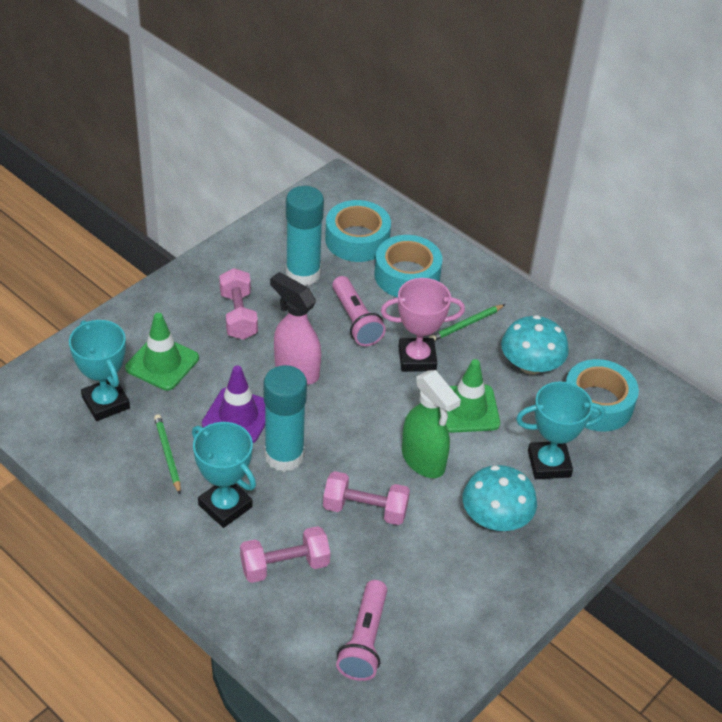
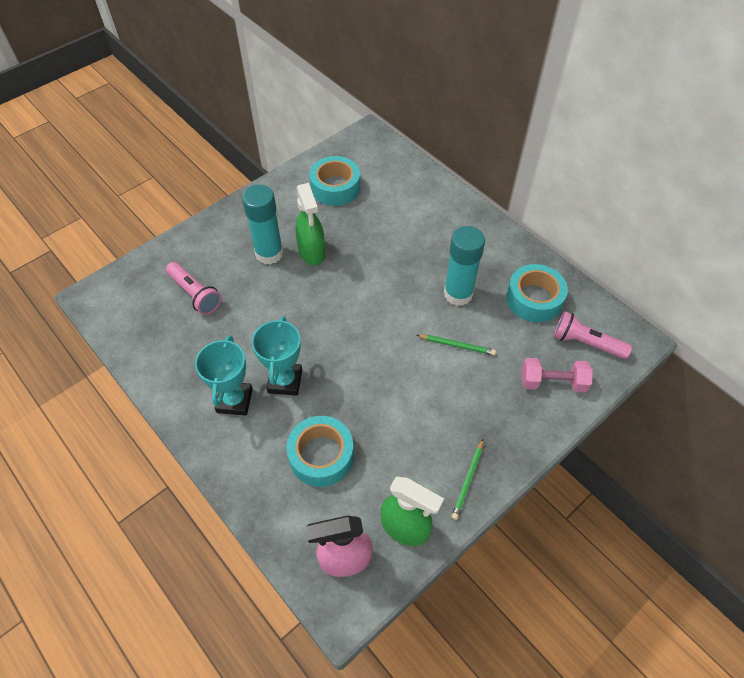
green spray bottle: 1 -> 2
green traffic cone: 2 -> 0
pink dumbbell: 3 -> 1
pink trophy: 1 -> 0
purple traffic cone: 1 -> 0
turquoise mushroom: 2 -> 0
turquoise trophy: 3 -> 2

